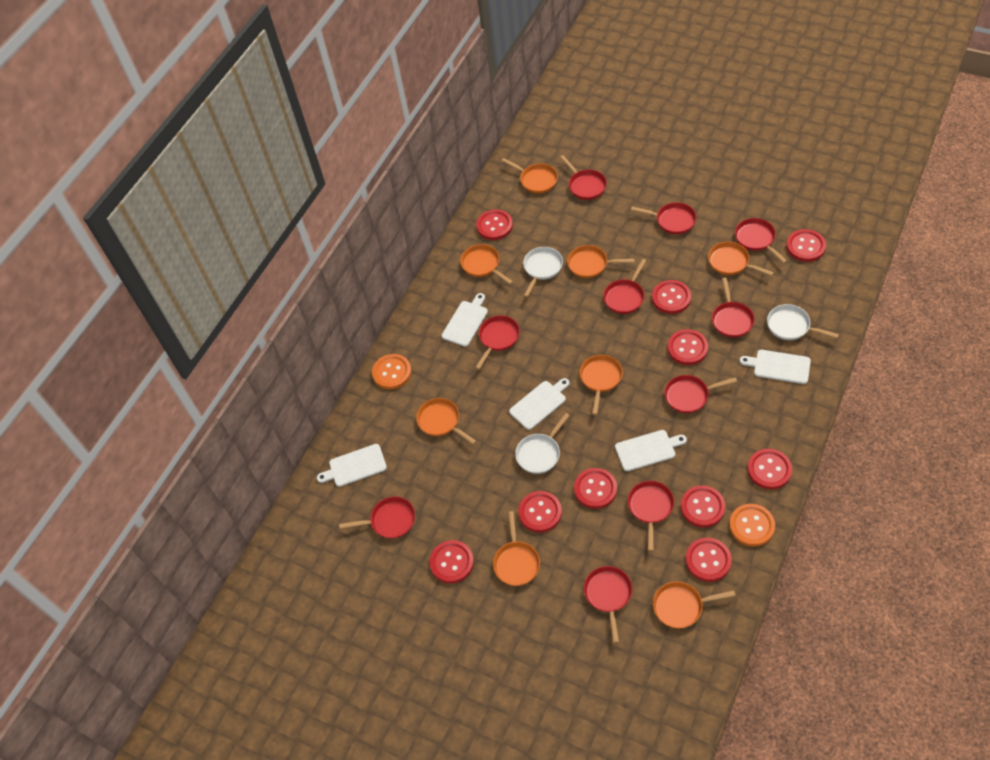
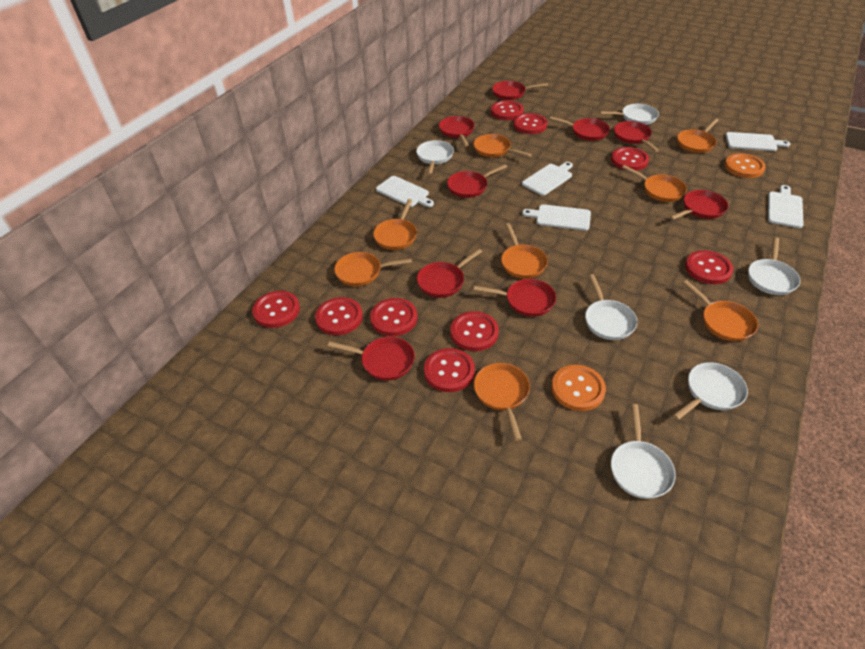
red button: 10 -> 9
red pan: 10 -> 9
white pan: 3 -> 6

